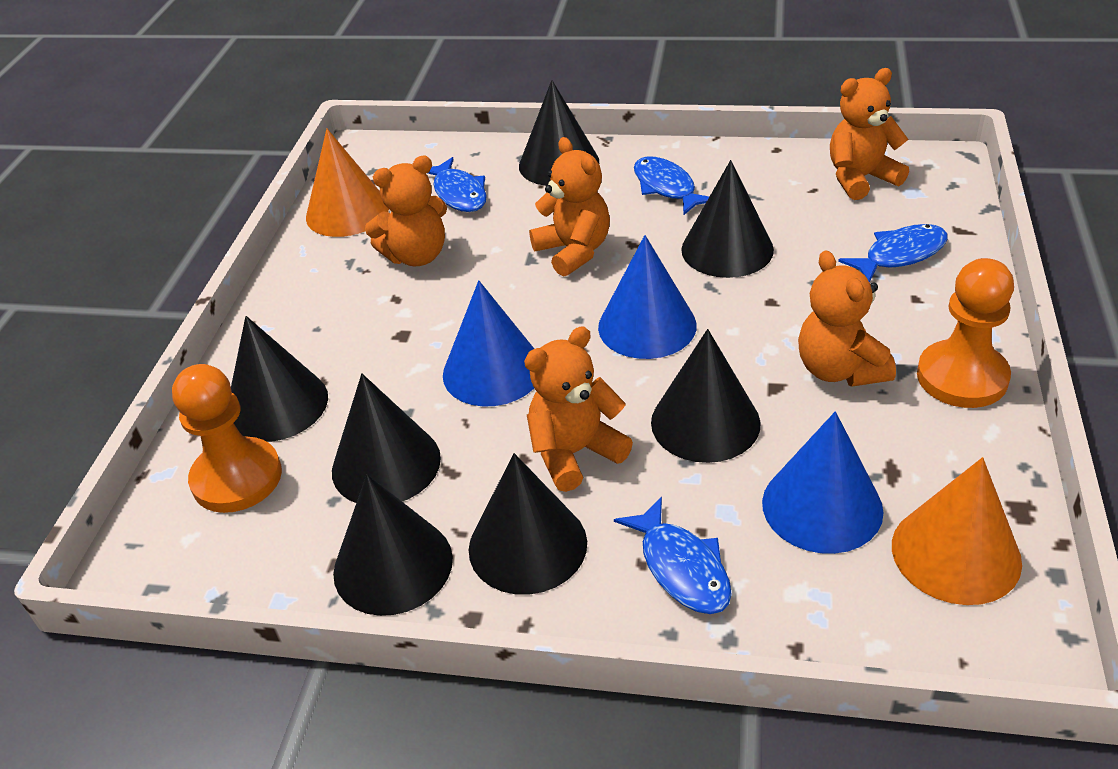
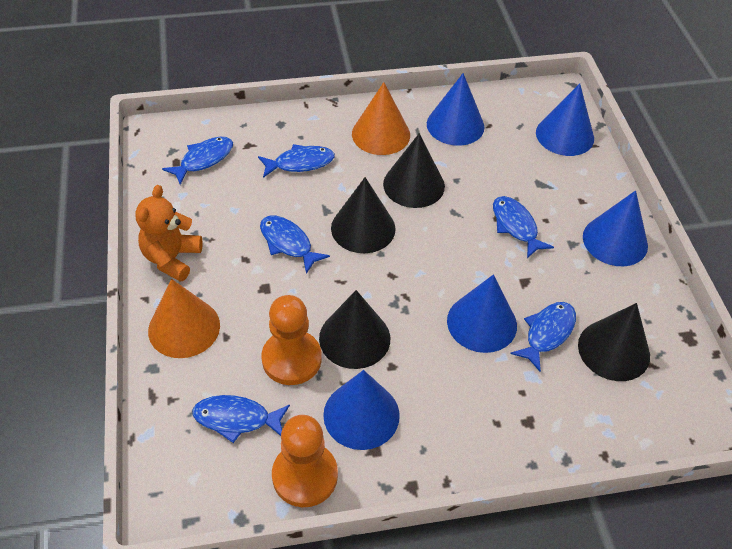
black cone: 7 -> 4
blue cone: 3 -> 5
blue fish: 4 -> 6
orange teddy bear: 5 -> 1

